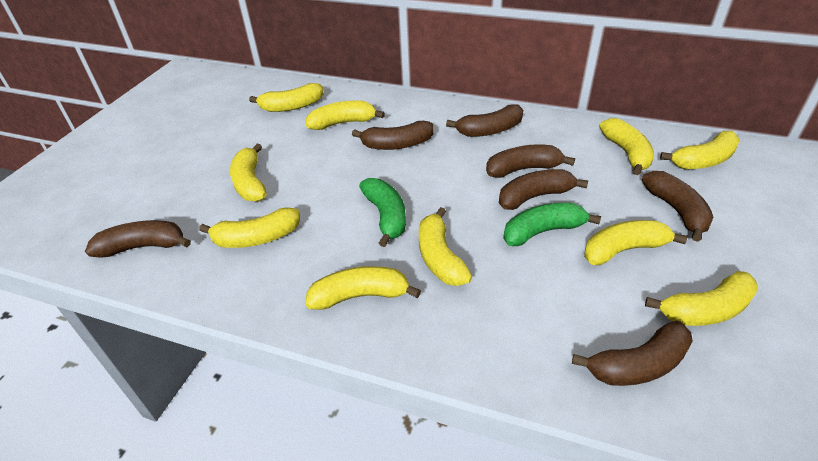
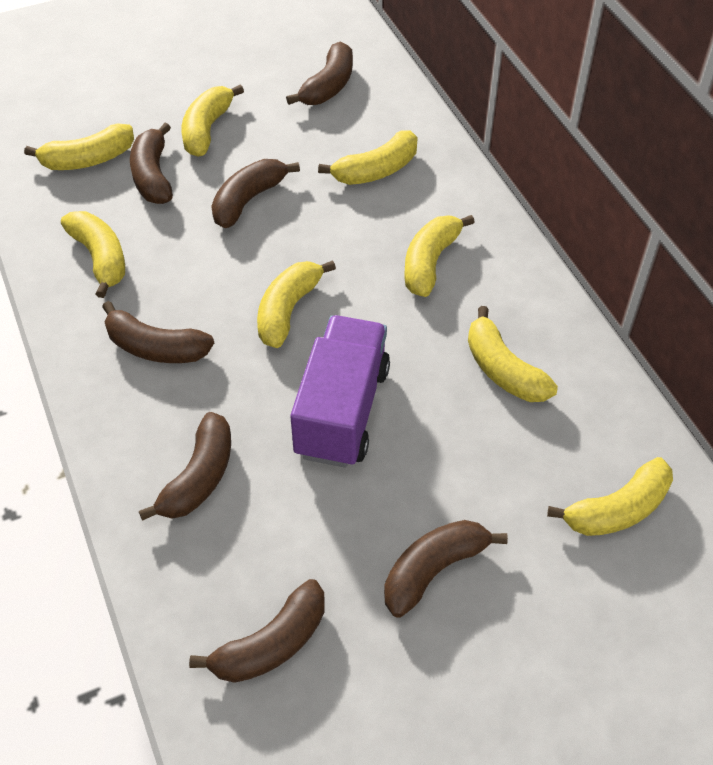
green banana: 2 -> 0
purple truck: 0 -> 1
yellow banana: 10 -> 8

